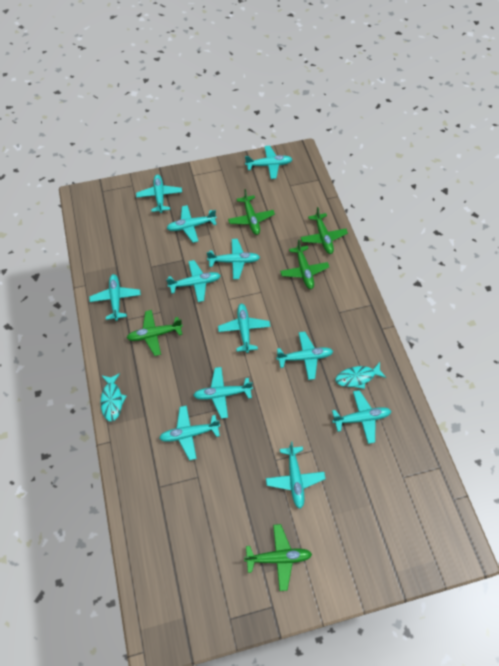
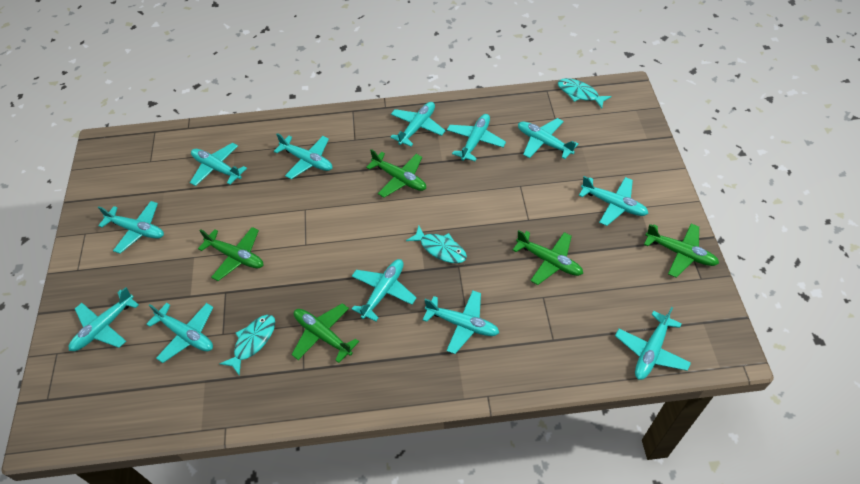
turquoise fish: 2 -> 3

